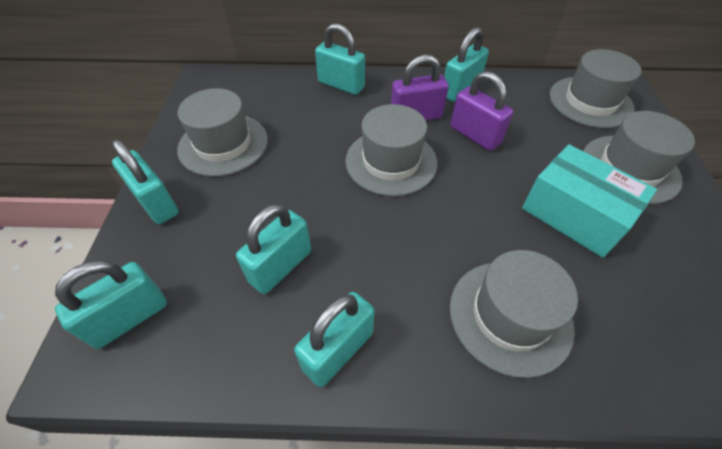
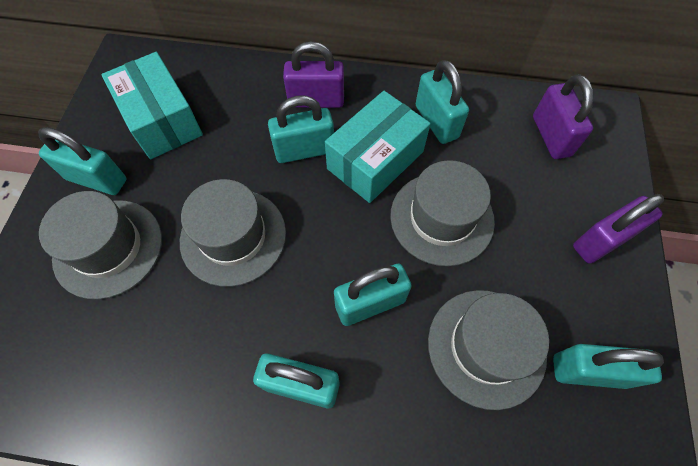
grey hat: 5 -> 4
purple padlock: 2 -> 3
turquoise box: 1 -> 2

